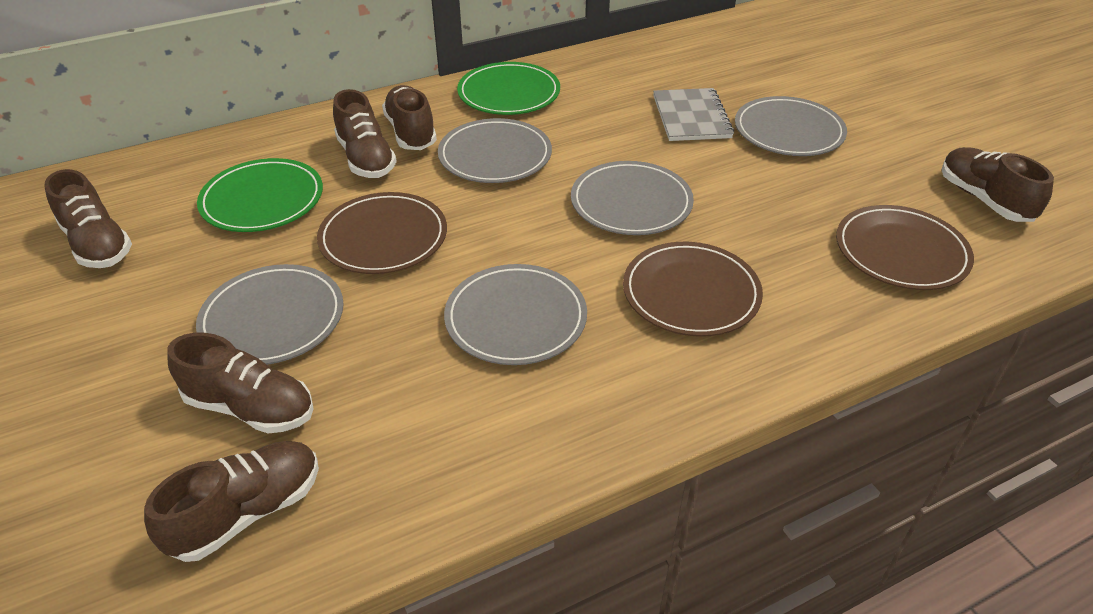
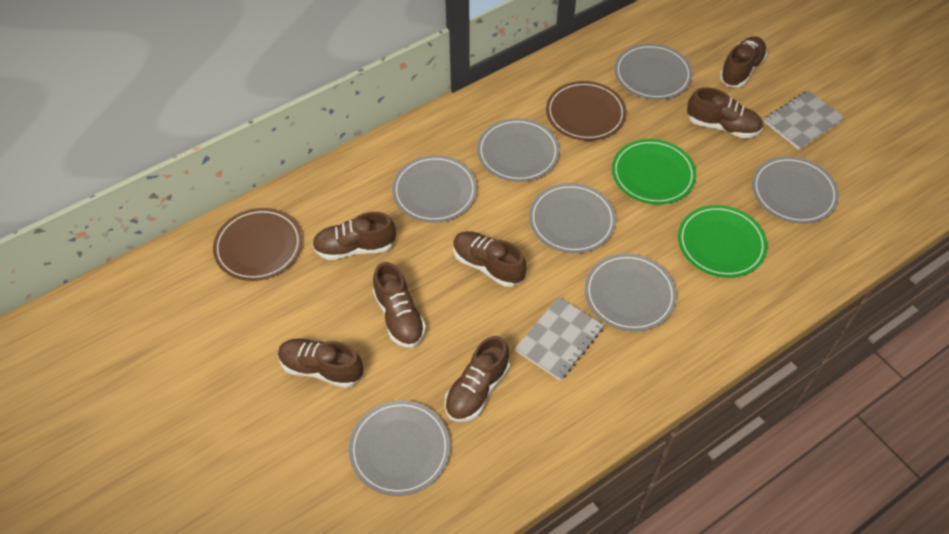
brown plate: 3 -> 2
brown shoe: 6 -> 7
grey notebook: 1 -> 2
grey plate: 5 -> 7

